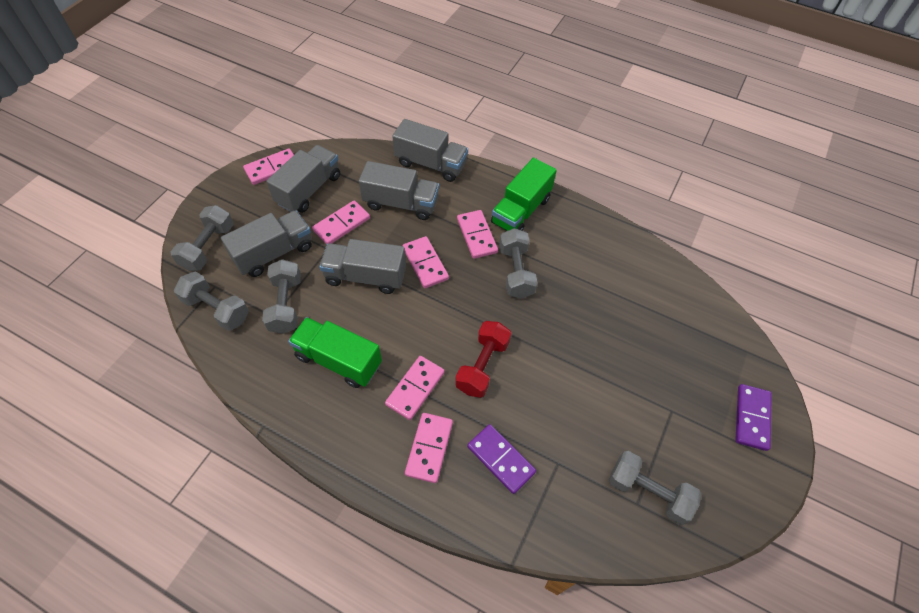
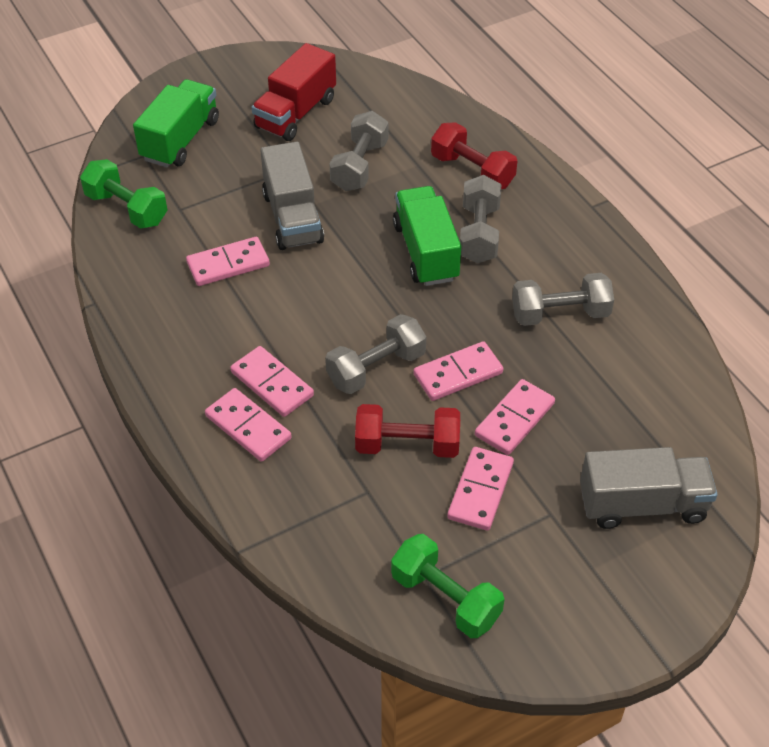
green dumbbell: 0 -> 2
grey dumbbell: 5 -> 4
grey truck: 5 -> 2
purple domino: 2 -> 0
red dumbbell: 1 -> 2
red truck: 0 -> 1

